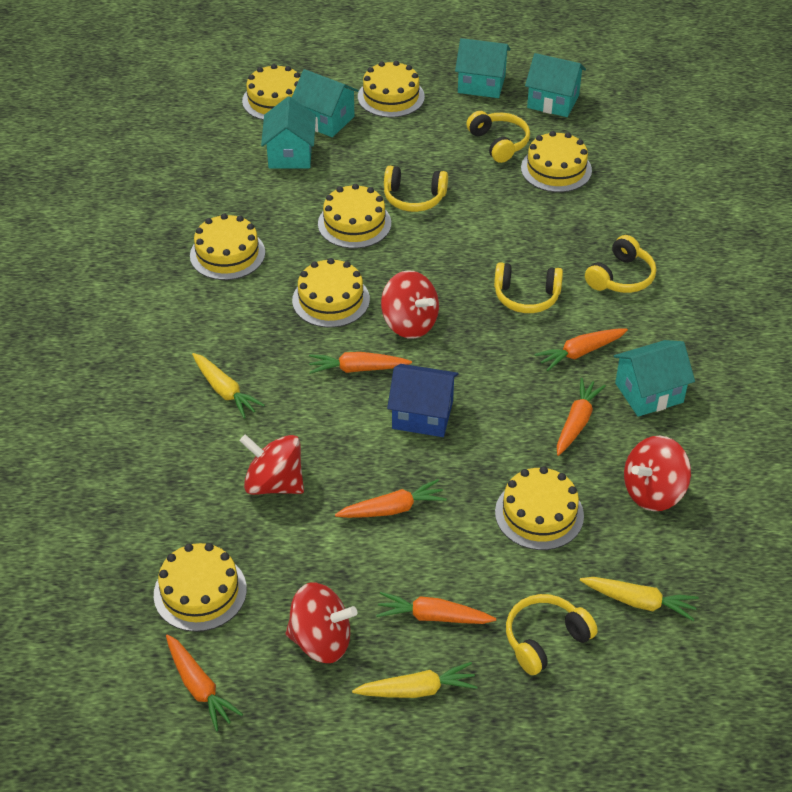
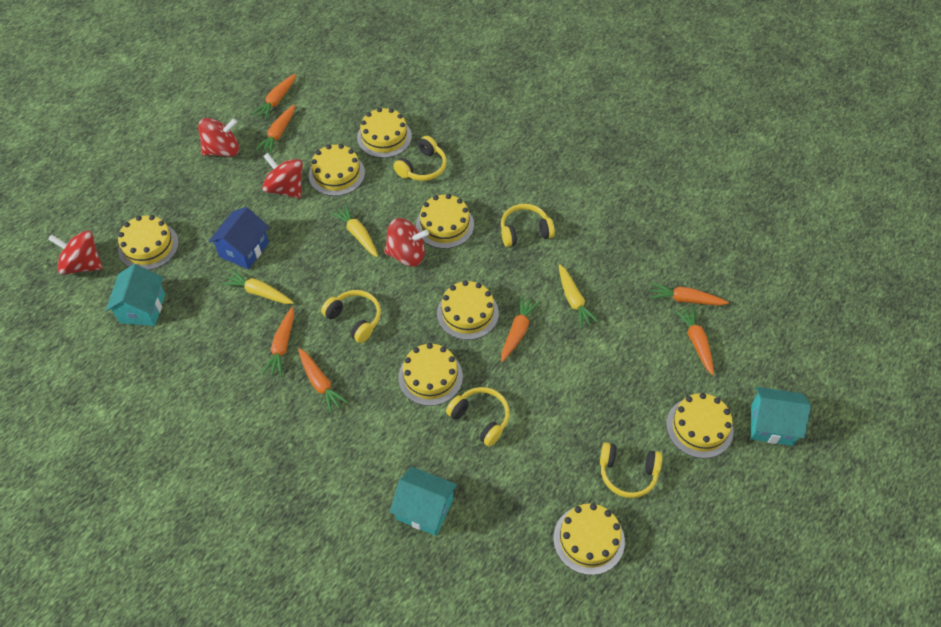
orange carrot: 6 -> 7
turquoise house: 5 -> 3

